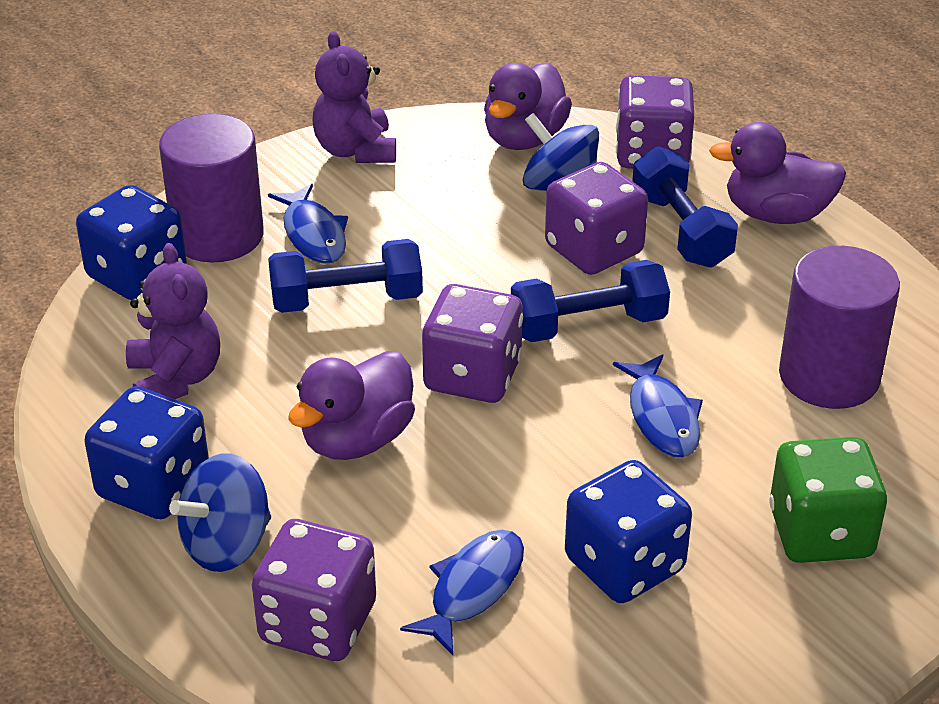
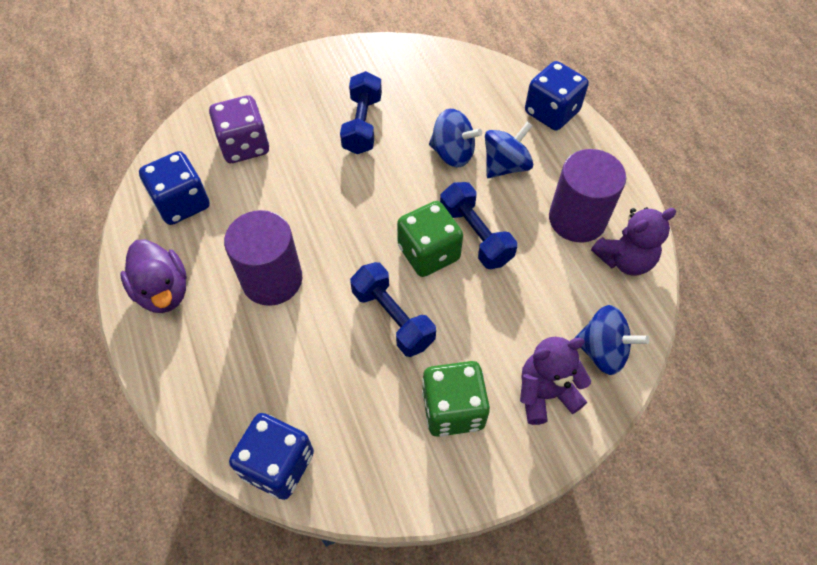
blue fish: 3 -> 0
blue spinning top: 2 -> 3
green dice: 1 -> 2
purple dice: 4 -> 1
purple duck: 3 -> 1

